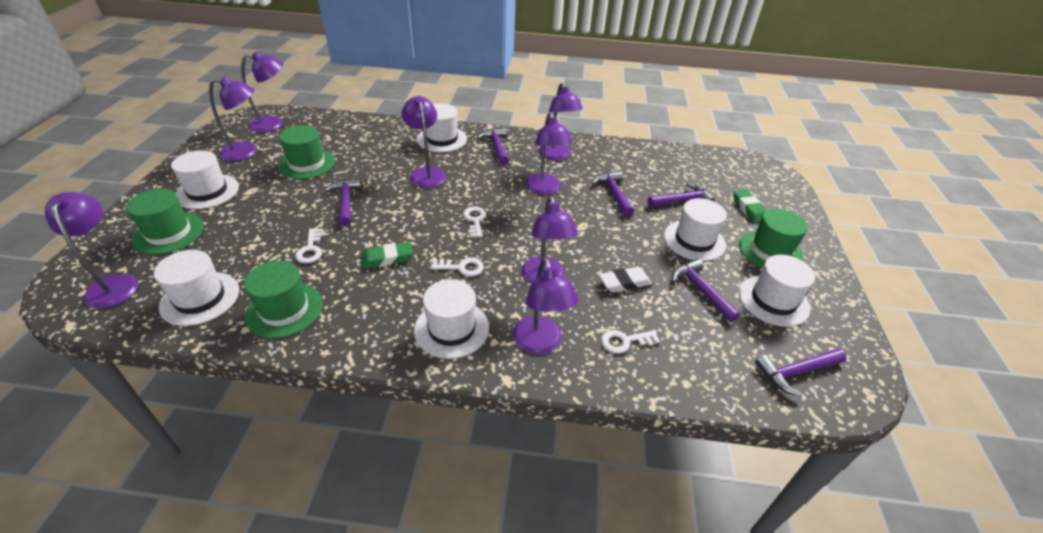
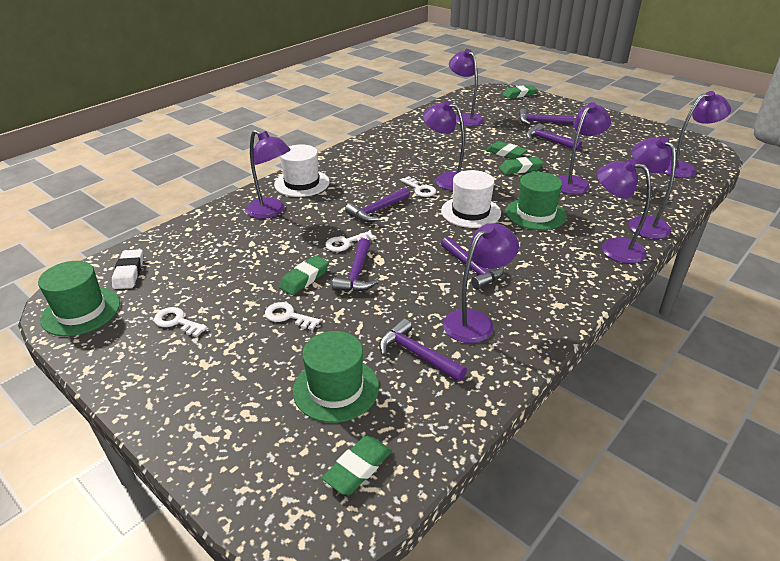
green eraser: 2 -> 5
green hat: 4 -> 3
white hat: 6 -> 2

